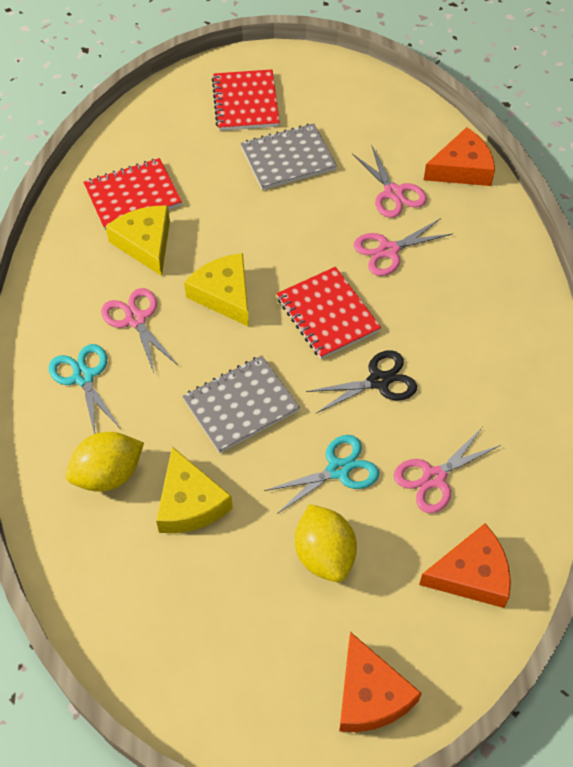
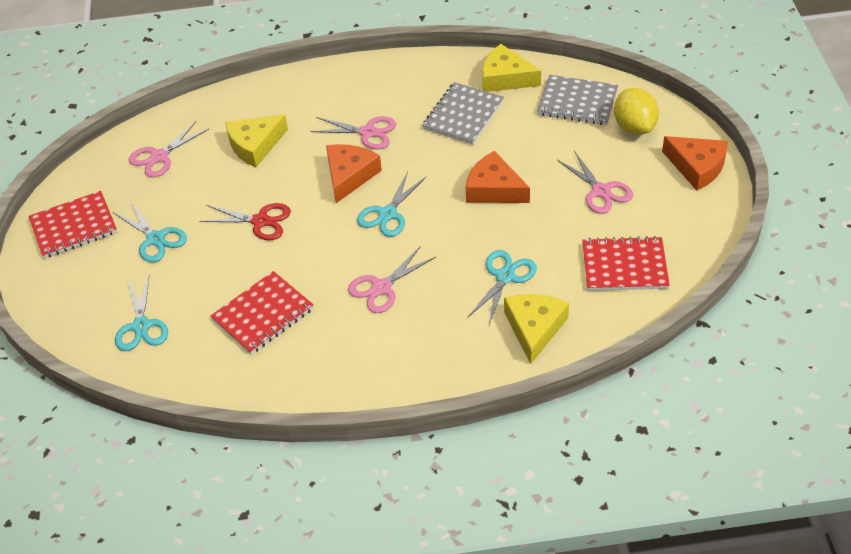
black scissors: 1 -> 0
red scissors: 0 -> 1
turquoise scissors: 2 -> 4
yellow lemon: 2 -> 1

